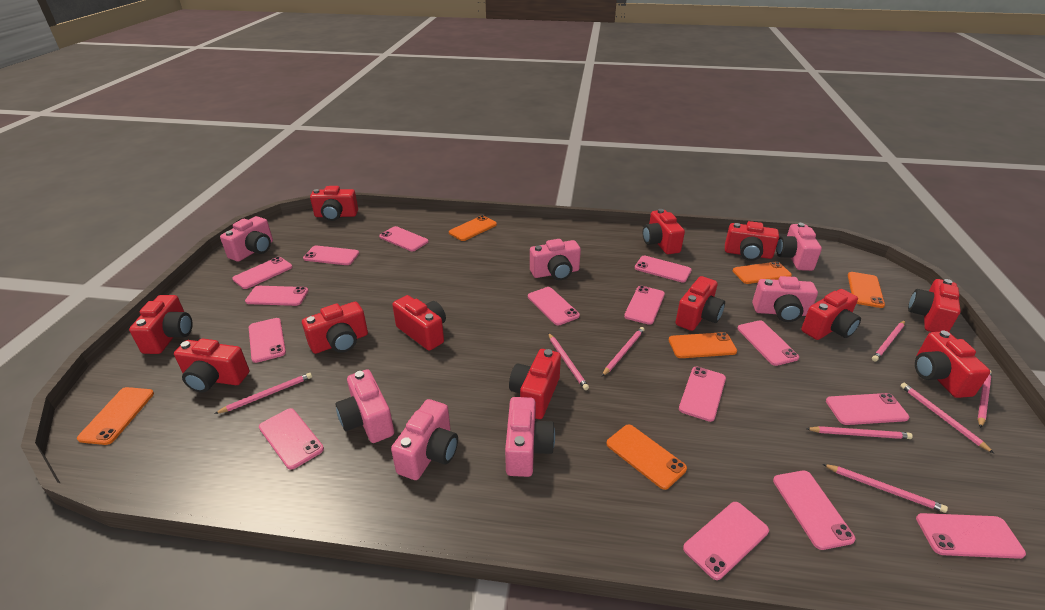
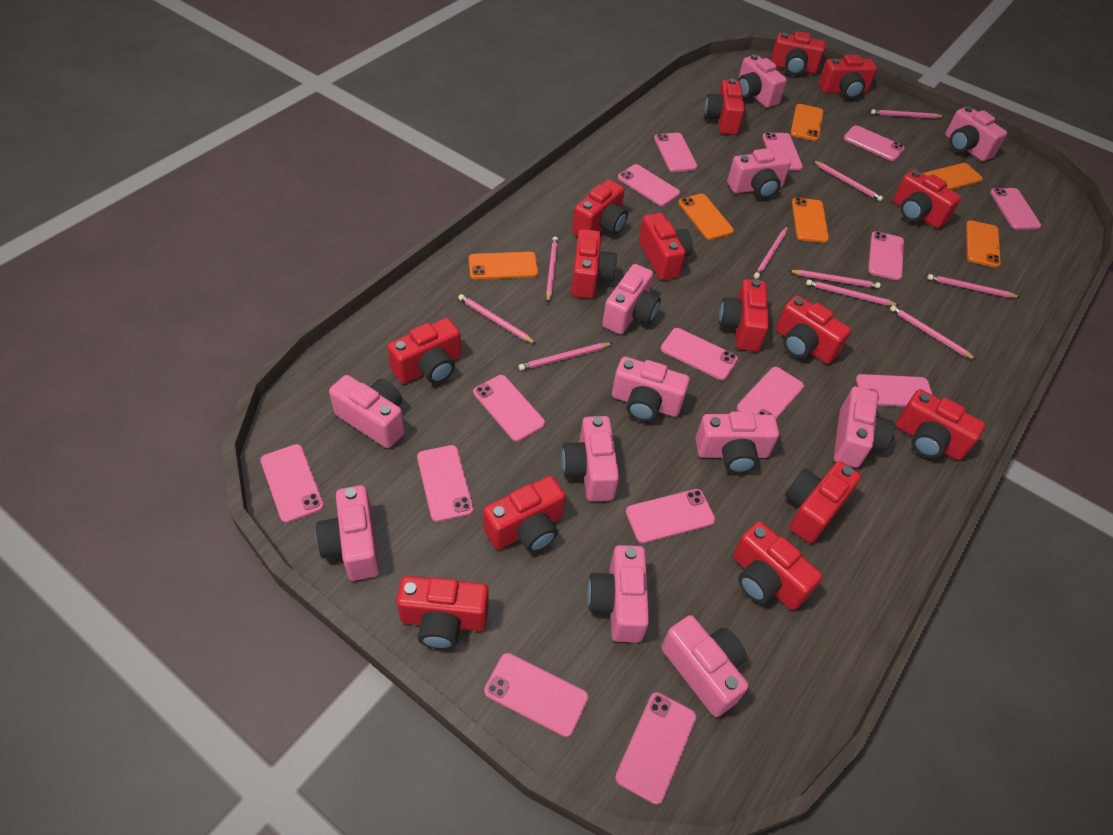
pink camera: 7 -> 12
pink pencil: 8 -> 10
red camera: 12 -> 15

